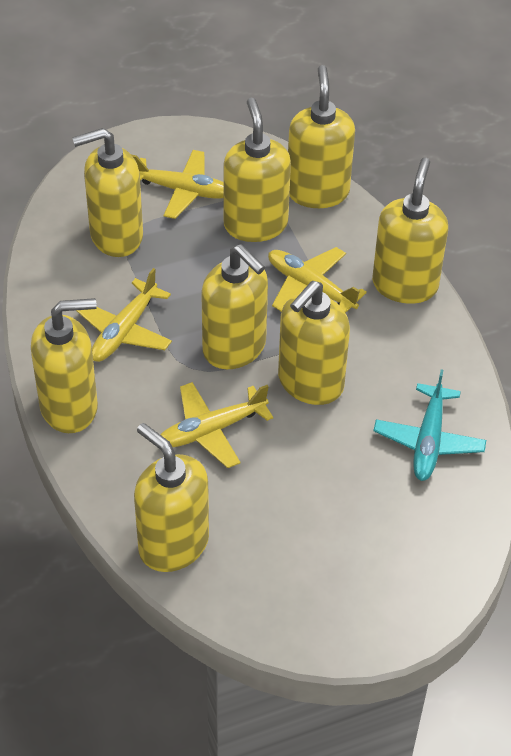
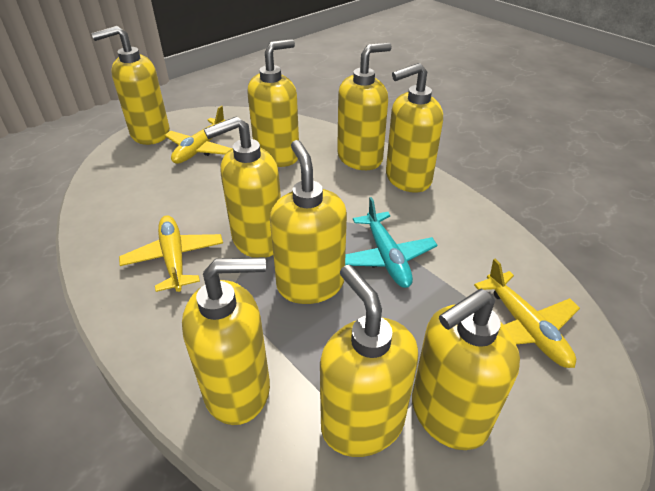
yellow plane: 4 -> 3
yellow soap dispenser: 8 -> 9

